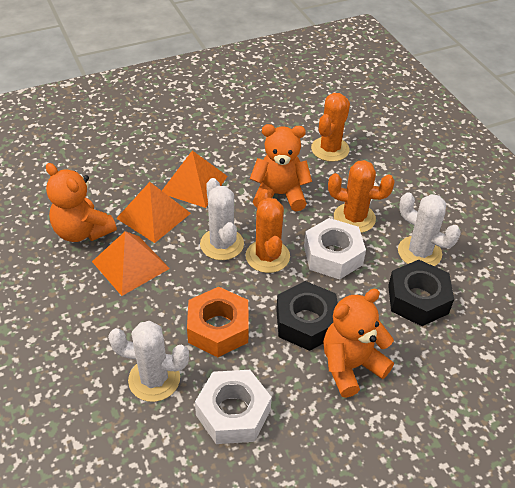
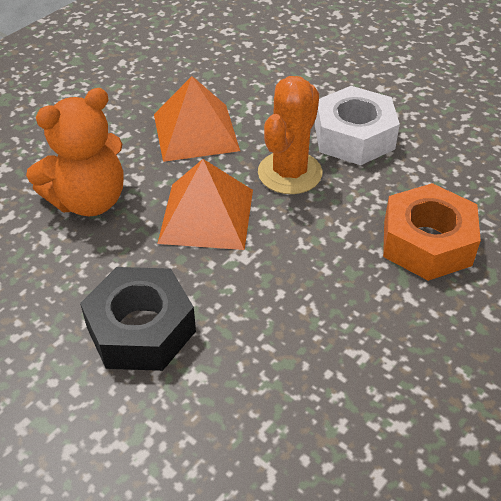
black nut: 2 -> 1
orange cactus: 3 -> 1
orange pyramid: 3 -> 2
orange teddy bear: 3 -> 1
white cactus: 3 -> 0
white nut: 2 -> 1

